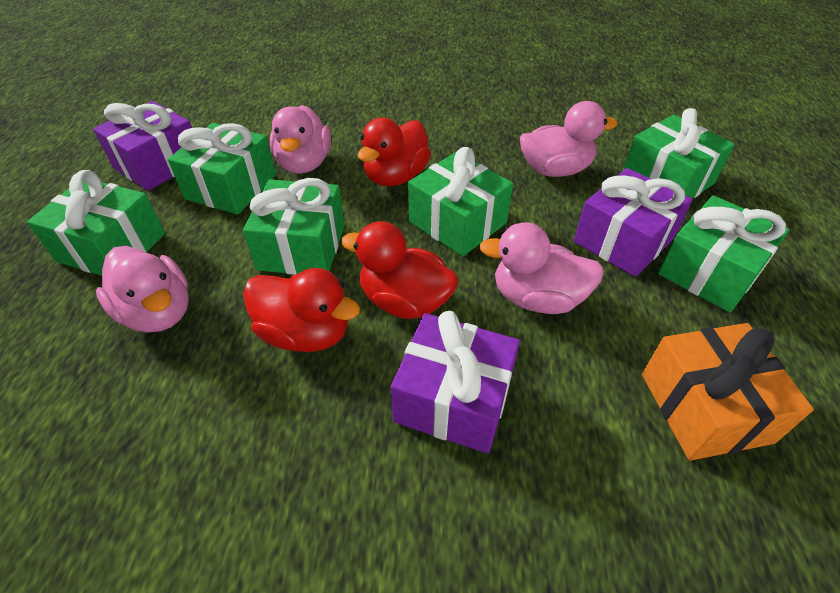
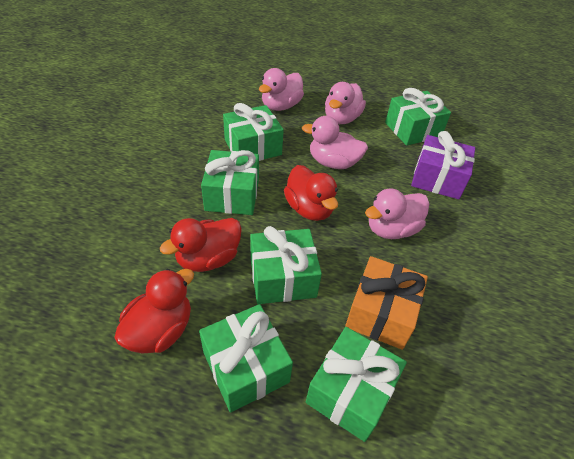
purple gift: 3 -> 1

